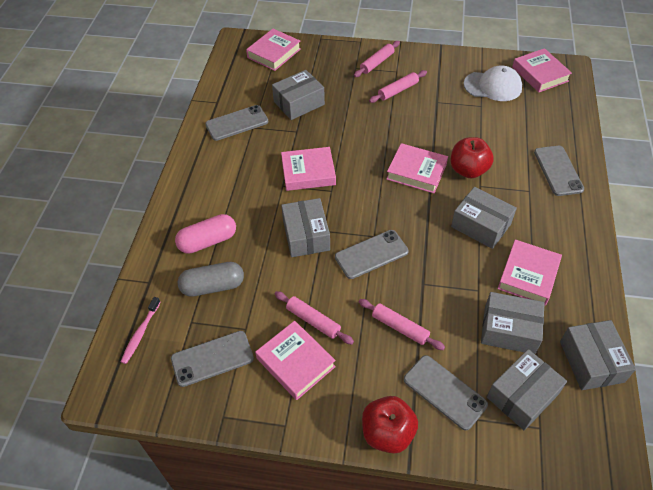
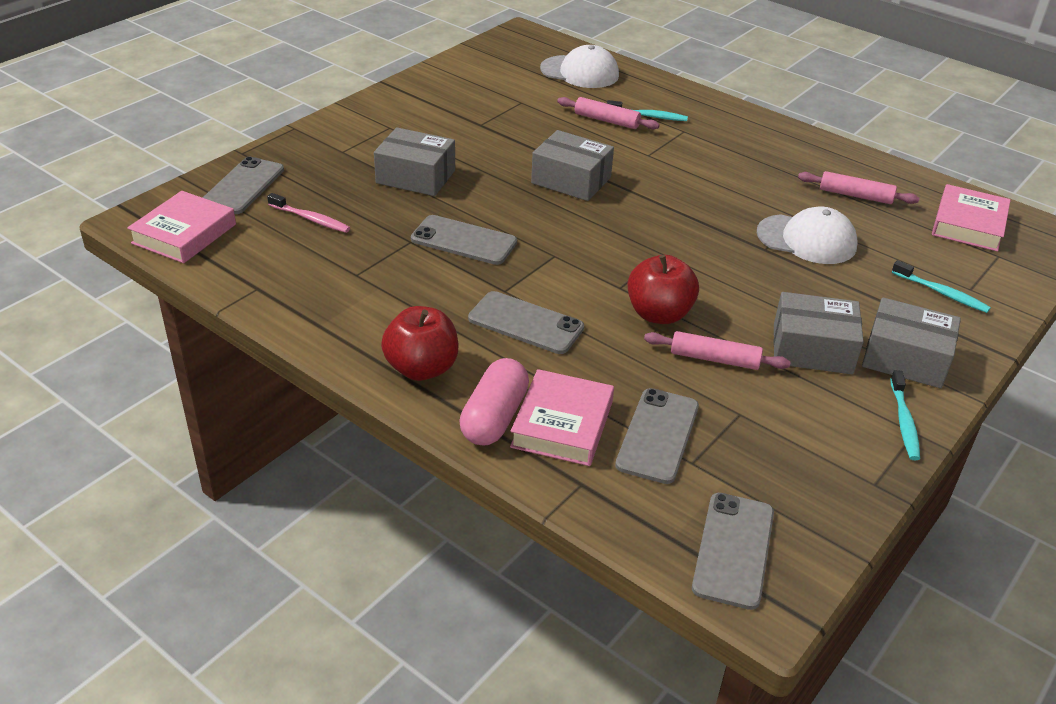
grey box: 6 -> 4
grey capsule: 1 -> 0
pink book: 6 -> 3
pink rolling pin: 4 -> 3
turquoise toothbrush: 0 -> 3
white cap: 1 -> 2

